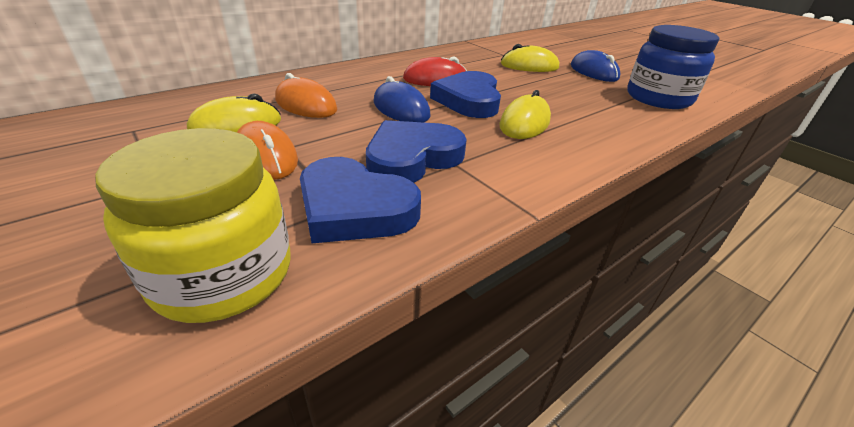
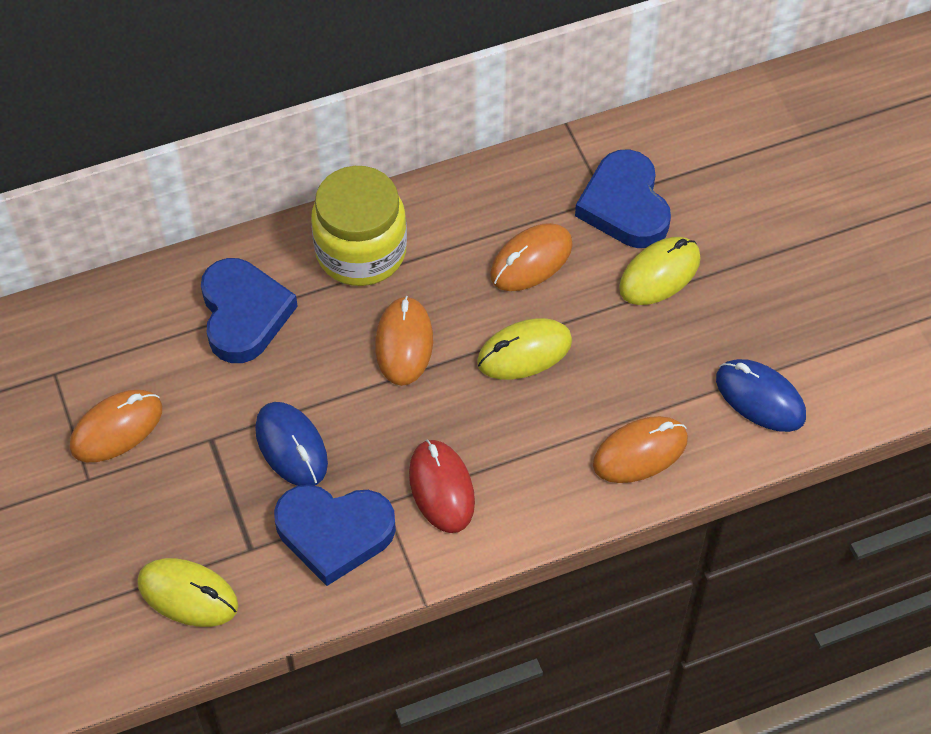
blue jar: 1 -> 0
orange mouse: 2 -> 4

